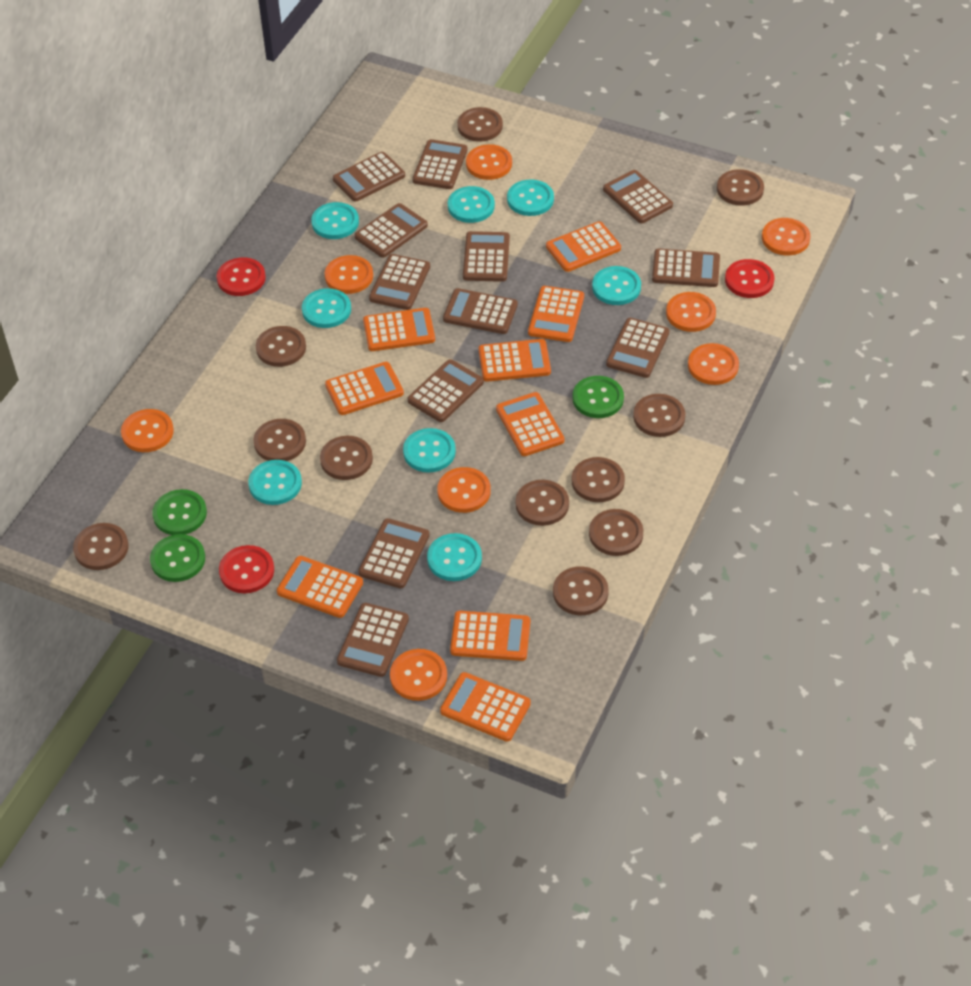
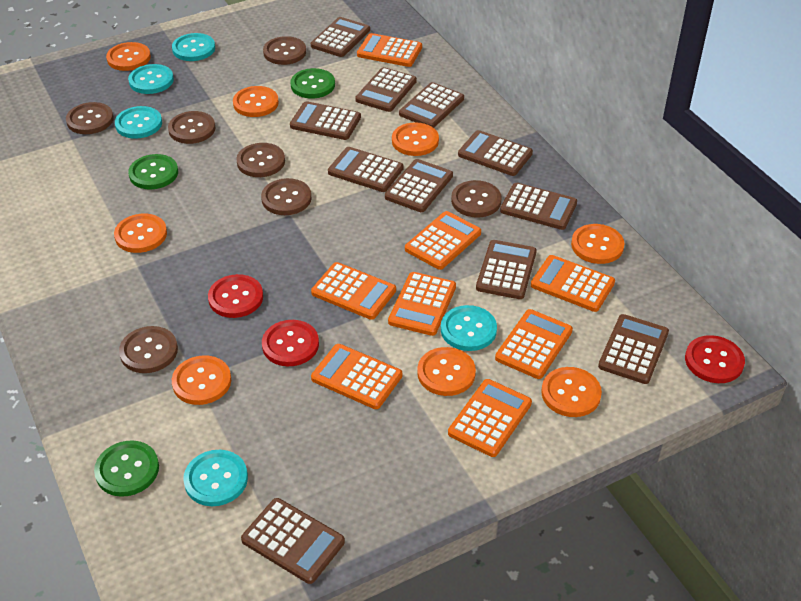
brown button: 11 -> 7
brown calculator: 12 -> 11
orange calculator: 9 -> 8
turquoise button: 8 -> 5

